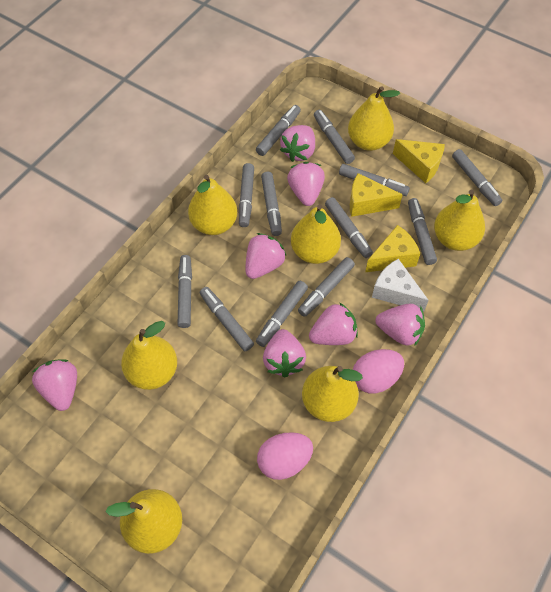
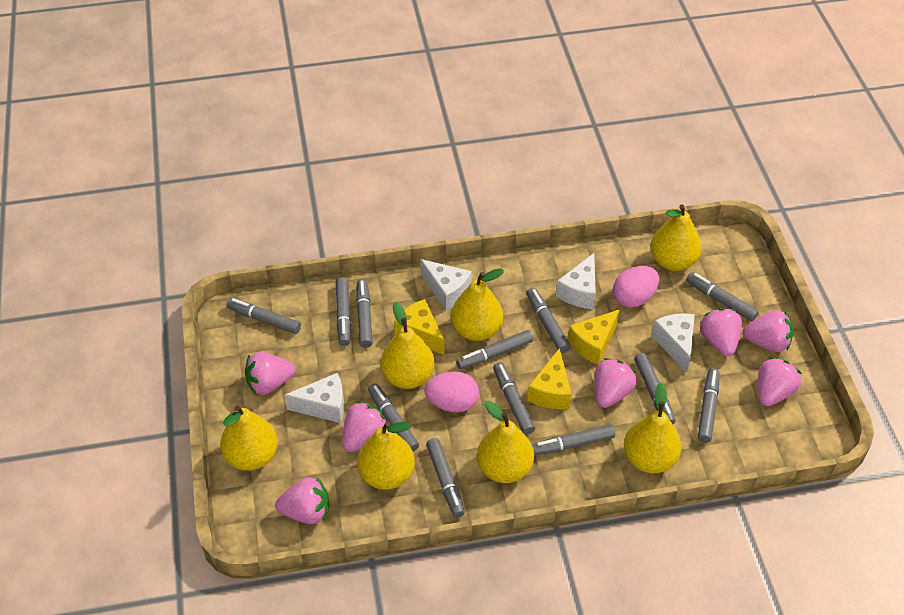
white cheese: 1 -> 4

